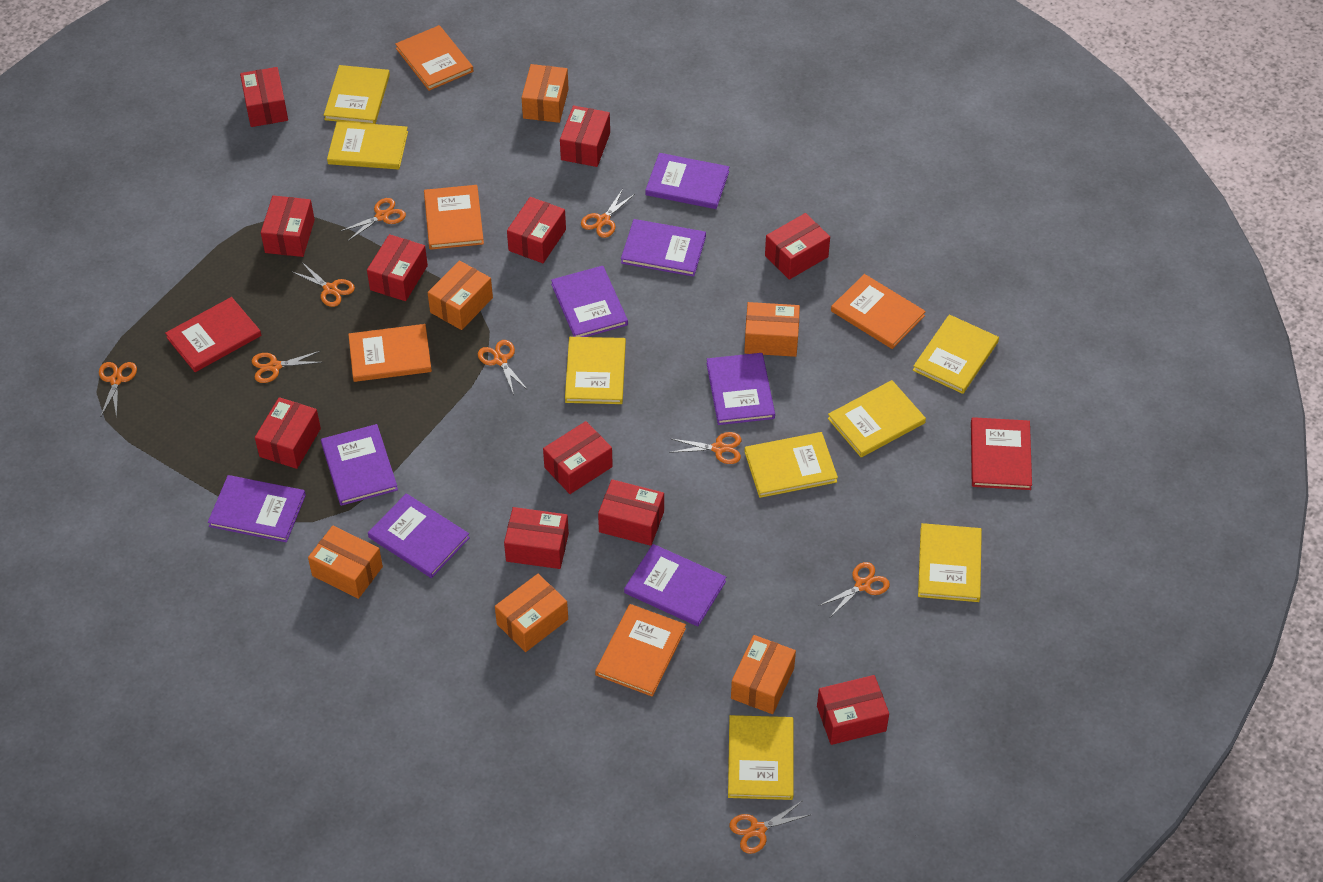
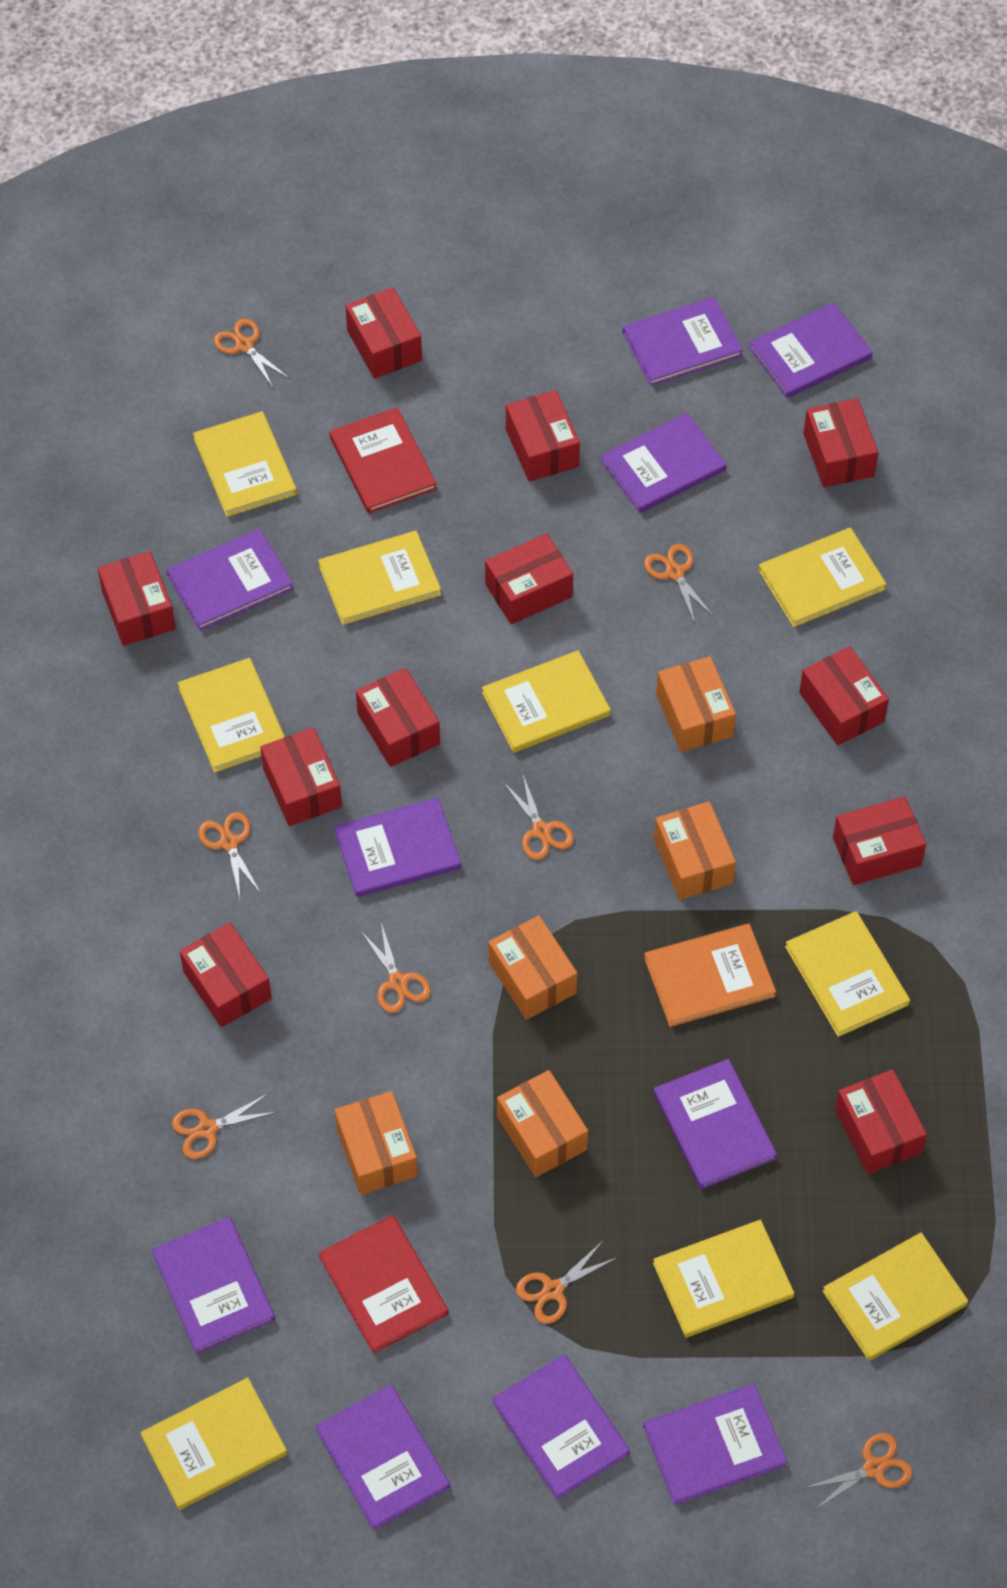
orange book: 5 -> 1
orange box: 6 -> 5
orange scissors: 9 -> 8
purple book: 8 -> 10
yellow book: 8 -> 9

